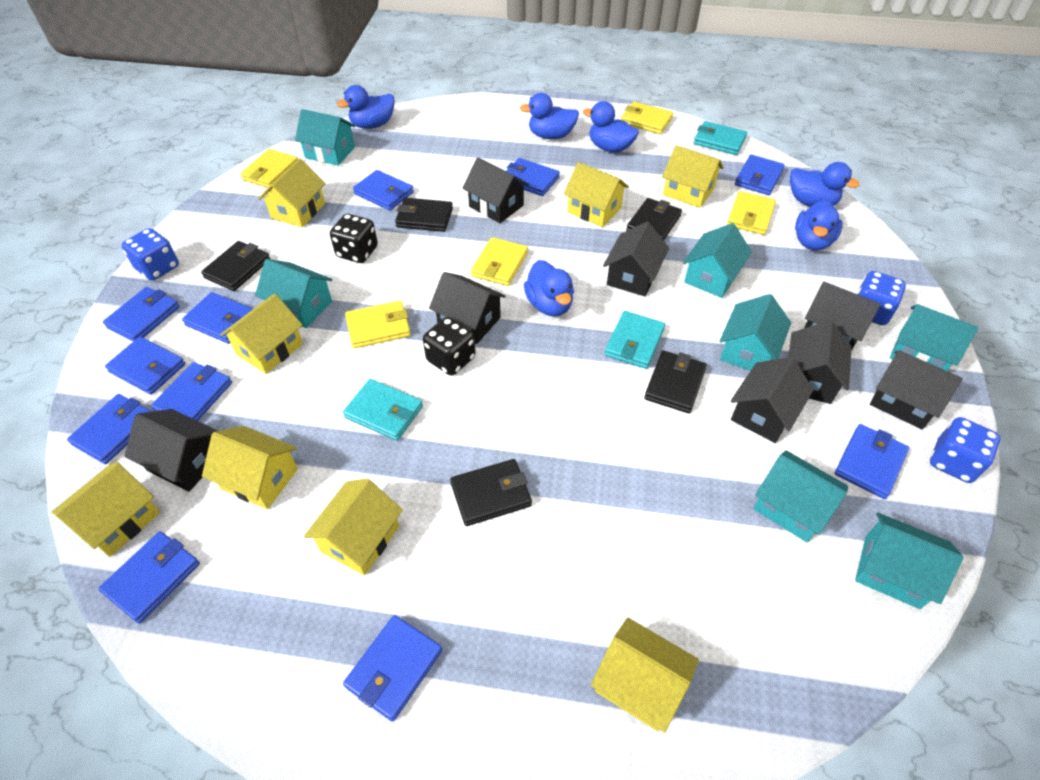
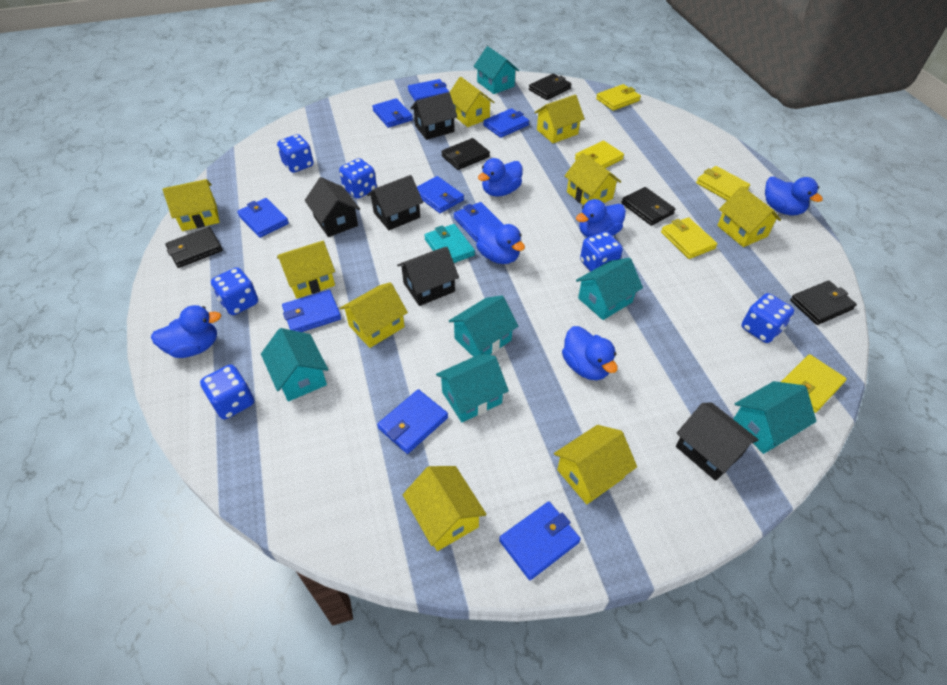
black dice: 2 -> 0
black house: 8 -> 5
blue dice: 3 -> 6
blue wallet: 11 -> 9
turquoise house: 7 -> 6
turquoise wallet: 3 -> 1
yellow house: 8 -> 9

